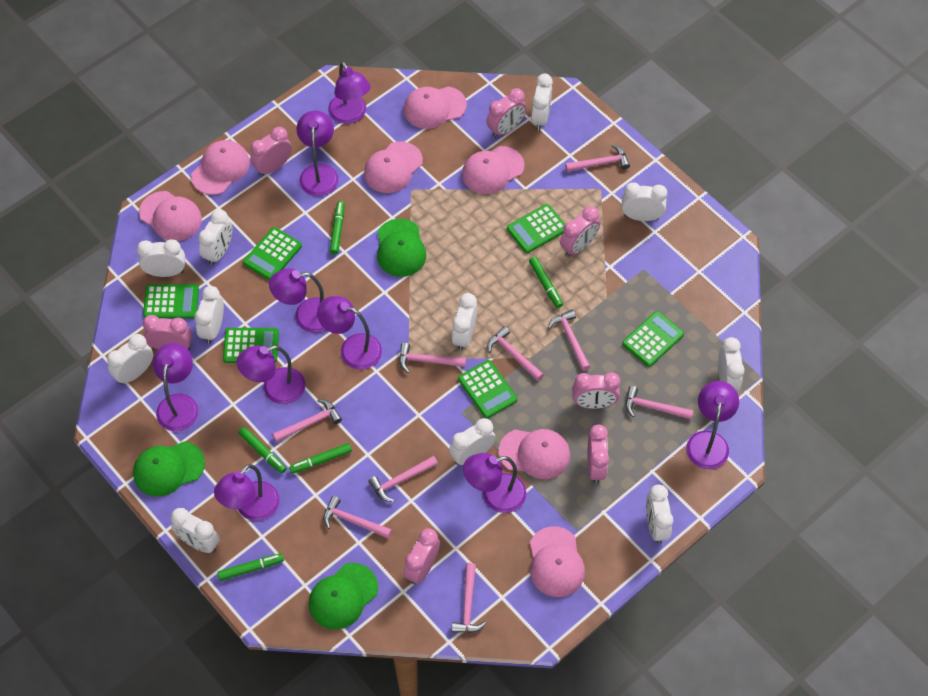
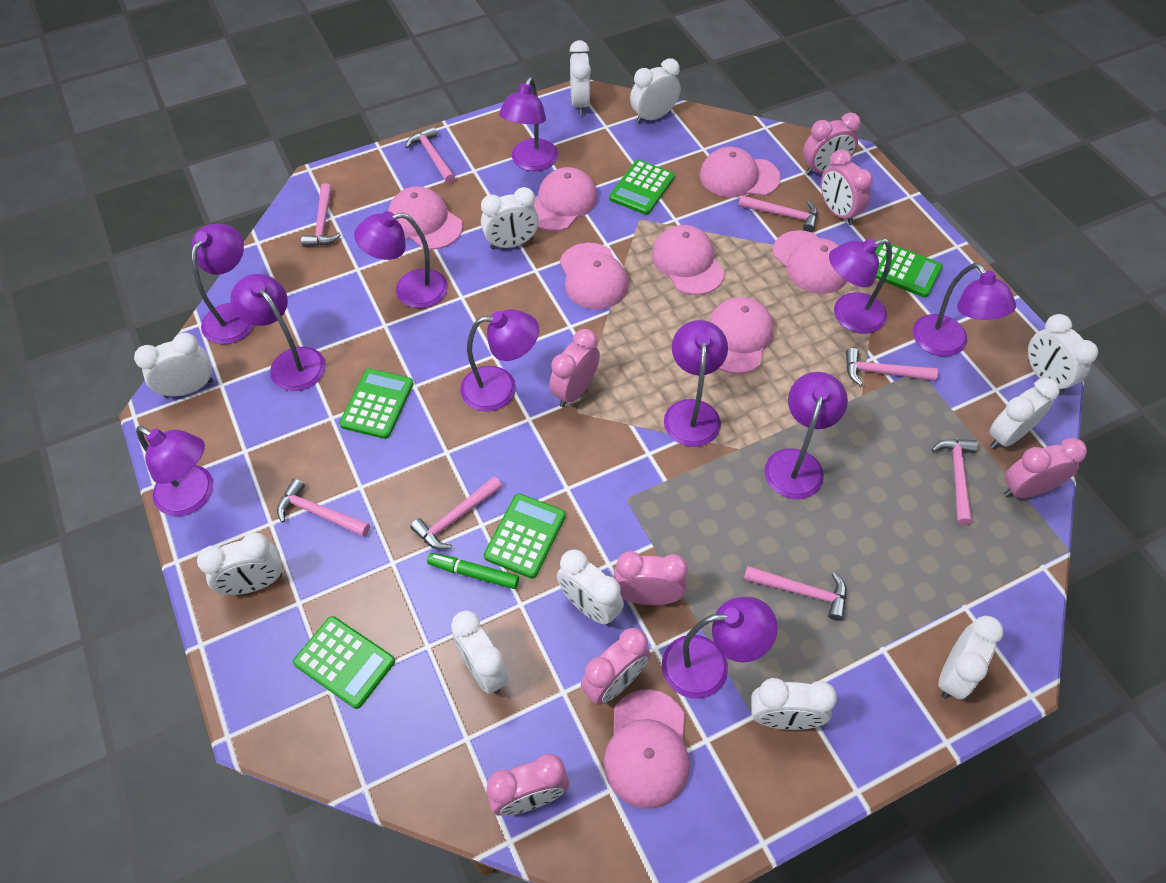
green calculator: 6 -> 5
green cap: 3 -> 0
green marker: 5 -> 1
pink cap: 7 -> 8
pink hammer: 9 -> 8
purple lamp: 9 -> 11

